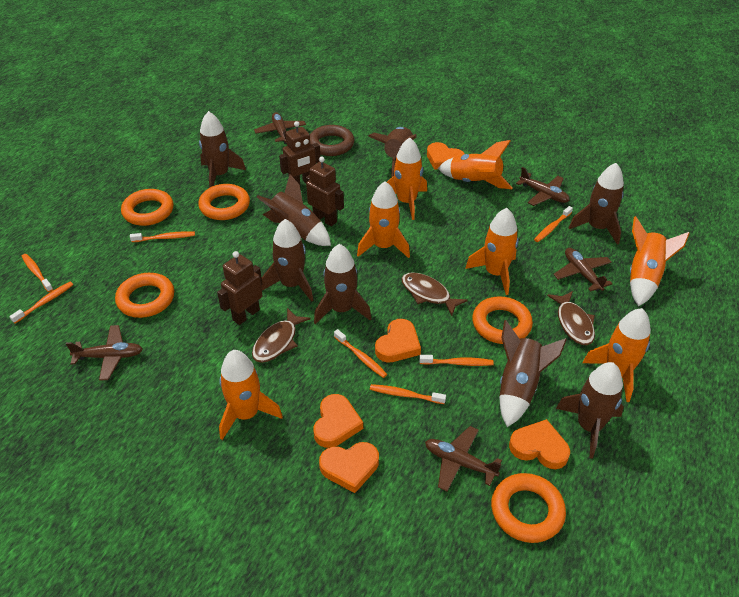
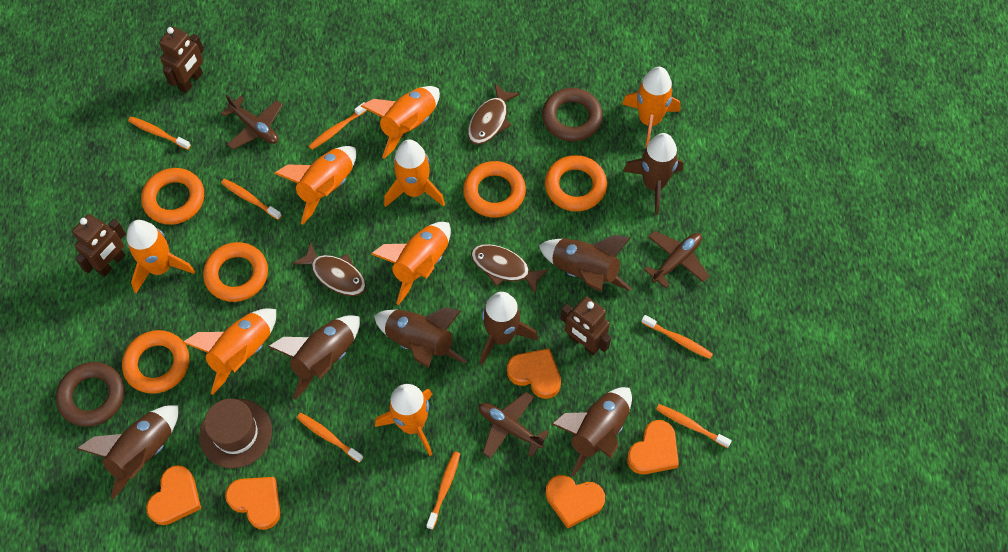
brown hat: 0 -> 1
brown plane: 5 -> 3
brown ring: 1 -> 2
brown rocket: 8 -> 7
orange rocket: 7 -> 8

